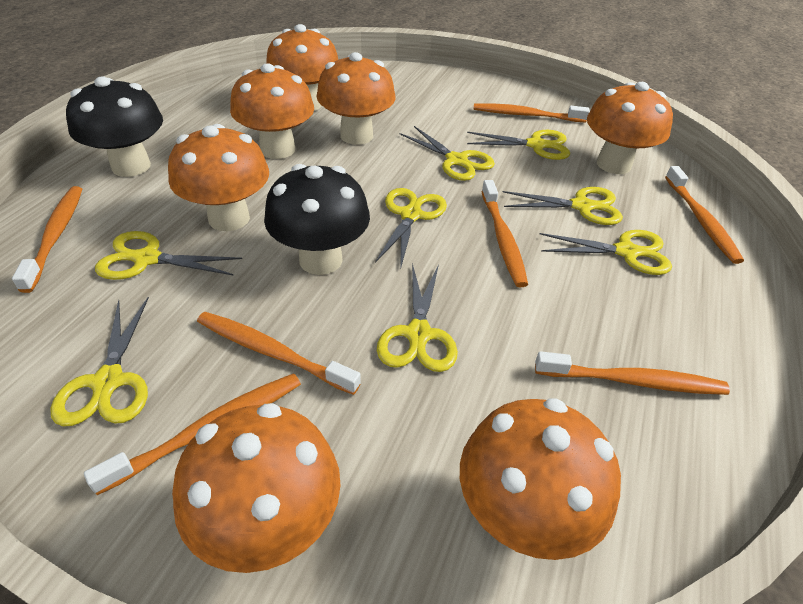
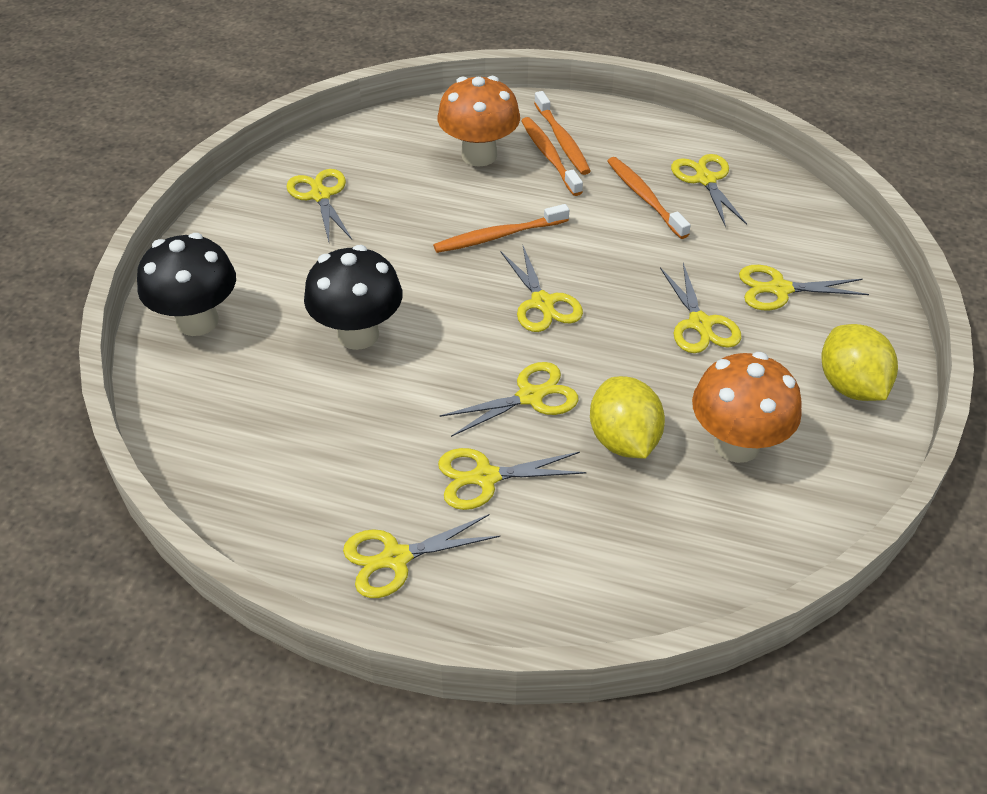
orange mushroom: 7 -> 2
orange toothbrush: 7 -> 4
yellow lemon: 0 -> 2

